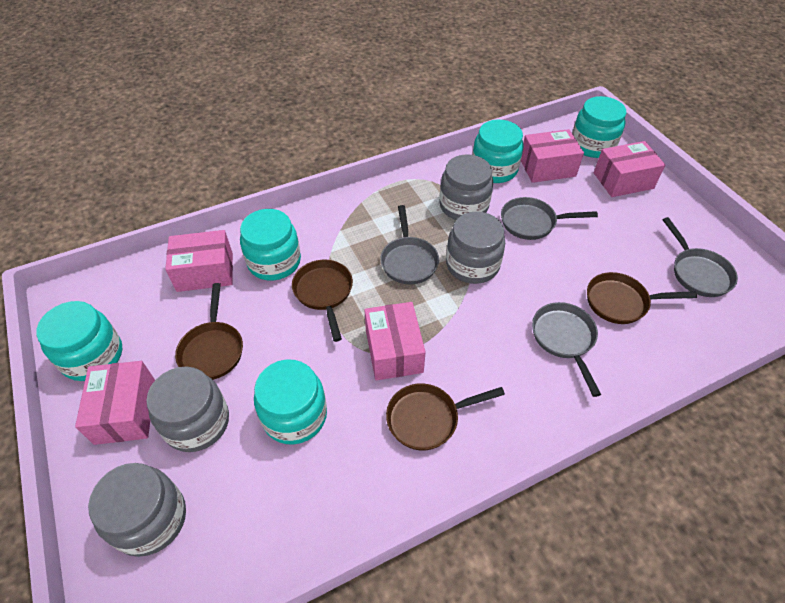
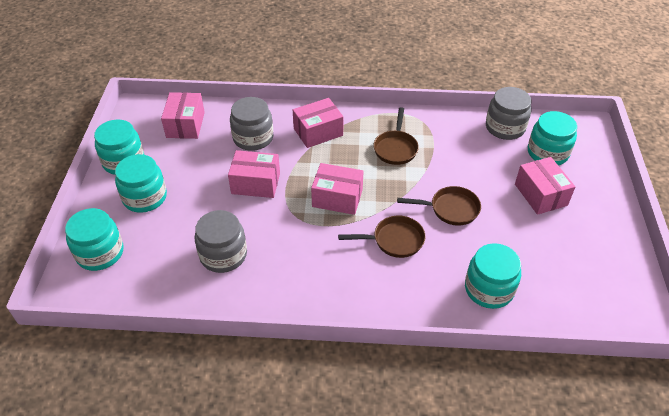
brown pan: 4 -> 3
grey jar: 4 -> 3
grey pan: 4 -> 0

